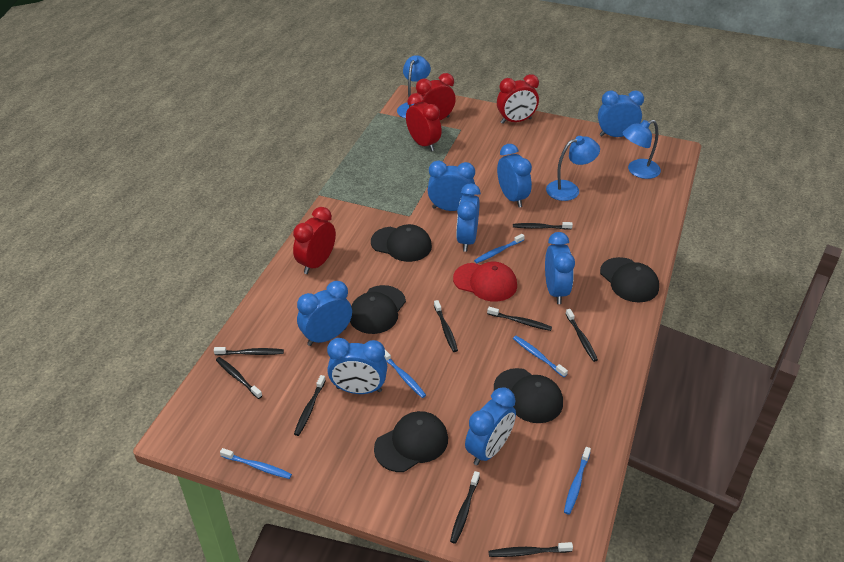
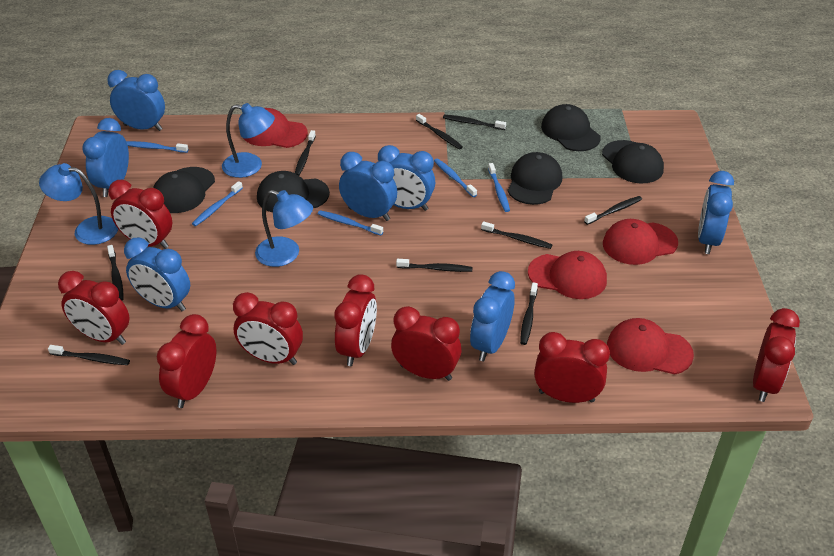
blue clock: 8 -> 7
red cap: 1 -> 4
red clock: 4 -> 8

